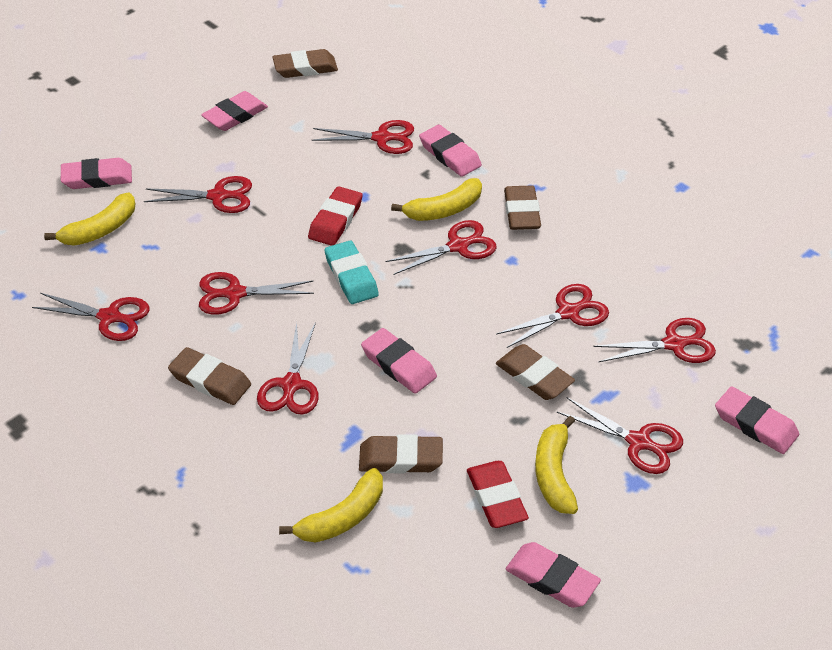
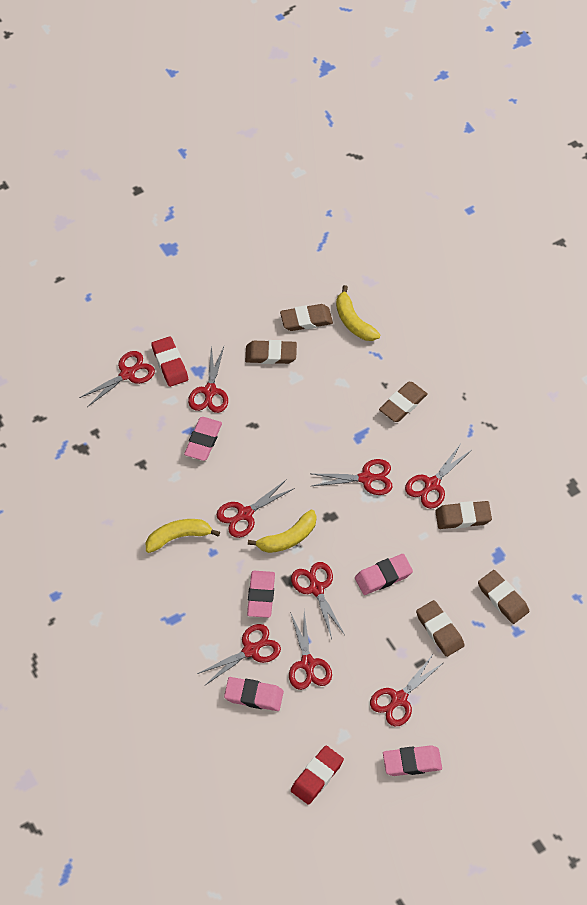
brown eraser: 5 -> 6
pink eraser: 6 -> 5
turquoise eraser: 1 -> 0
yellow banana: 4 -> 3

